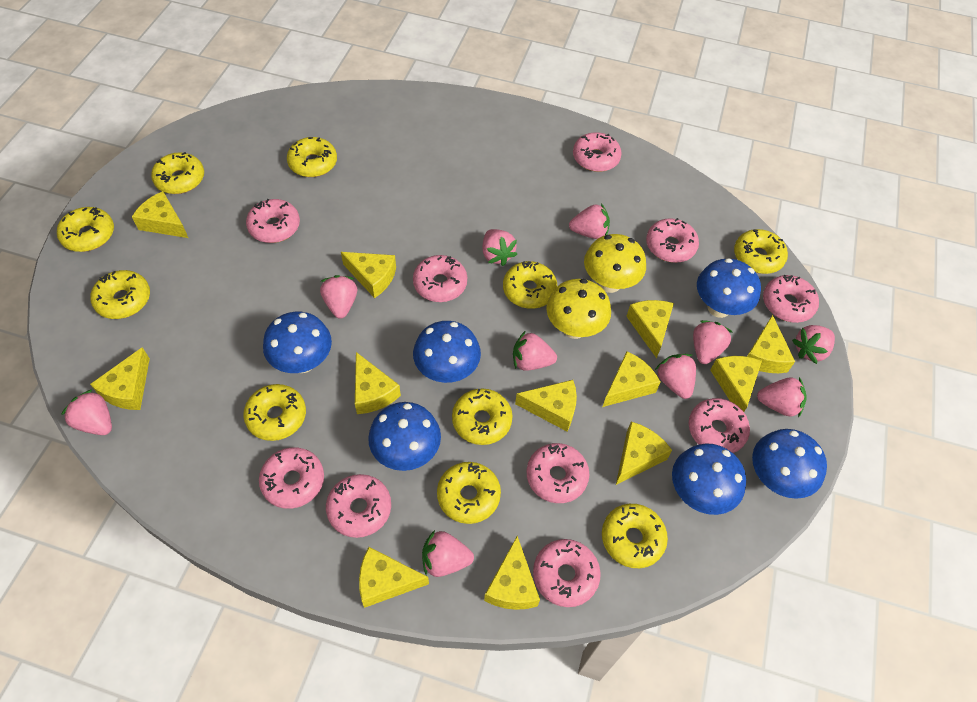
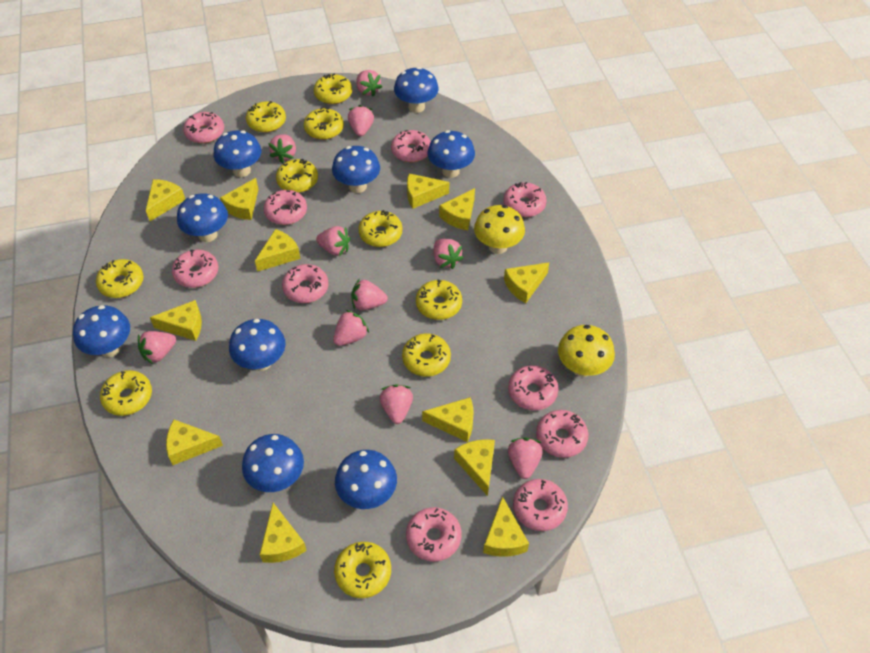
blue mushroom: 6 -> 9

